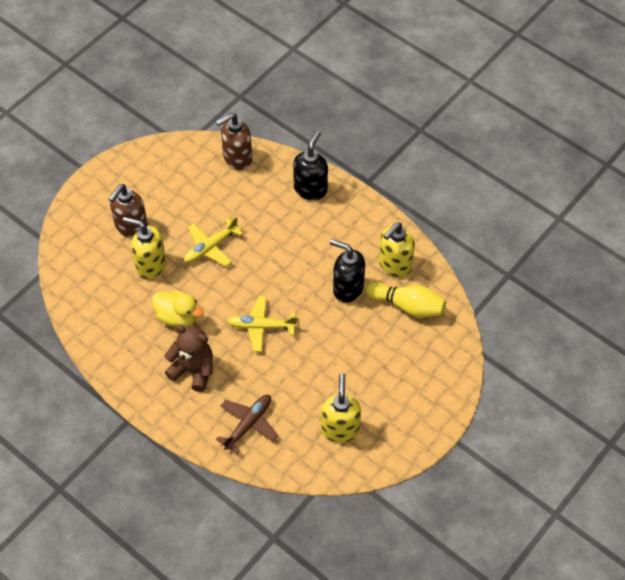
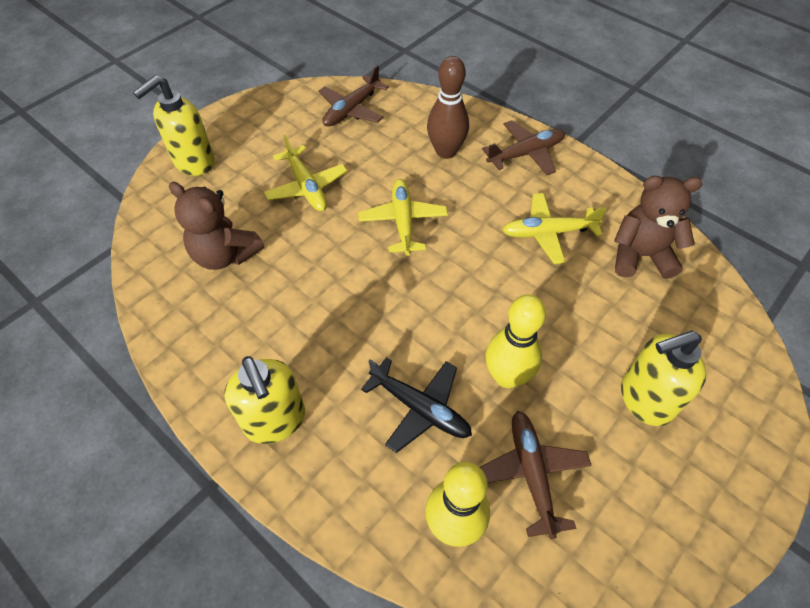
black plane: 0 -> 1
black soap dispenser: 2 -> 0
brown bowling pin: 0 -> 1
brown plane: 1 -> 3
brown soap dispenser: 2 -> 0
brown teddy bear: 1 -> 2
yellow bowling pin: 1 -> 2
yellow duck: 1 -> 0
yellow plane: 2 -> 3

